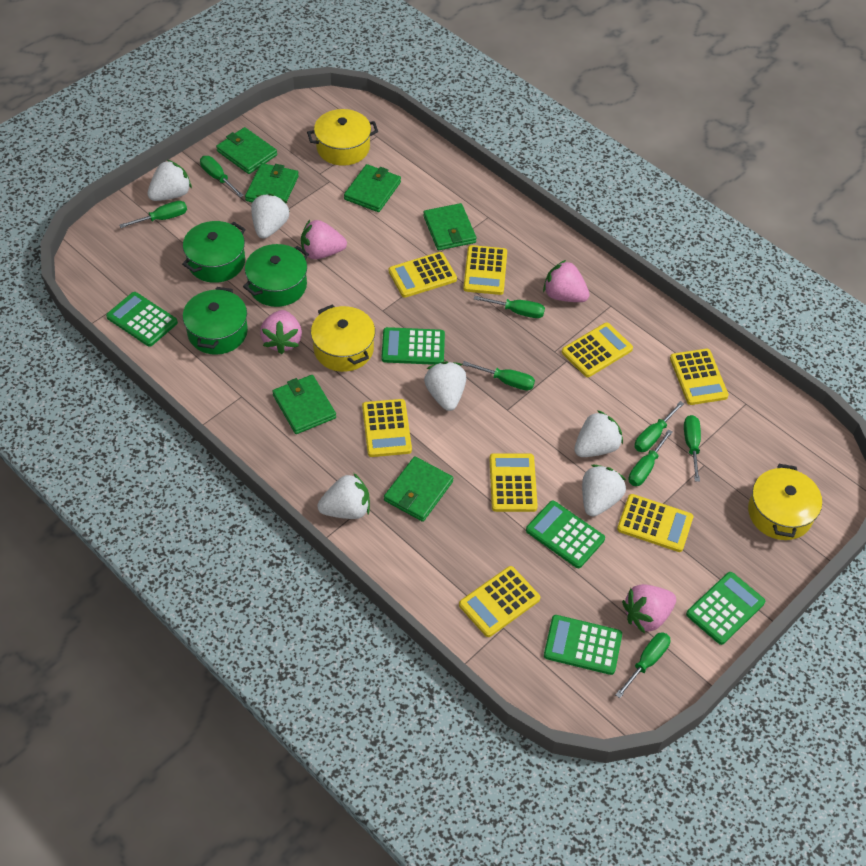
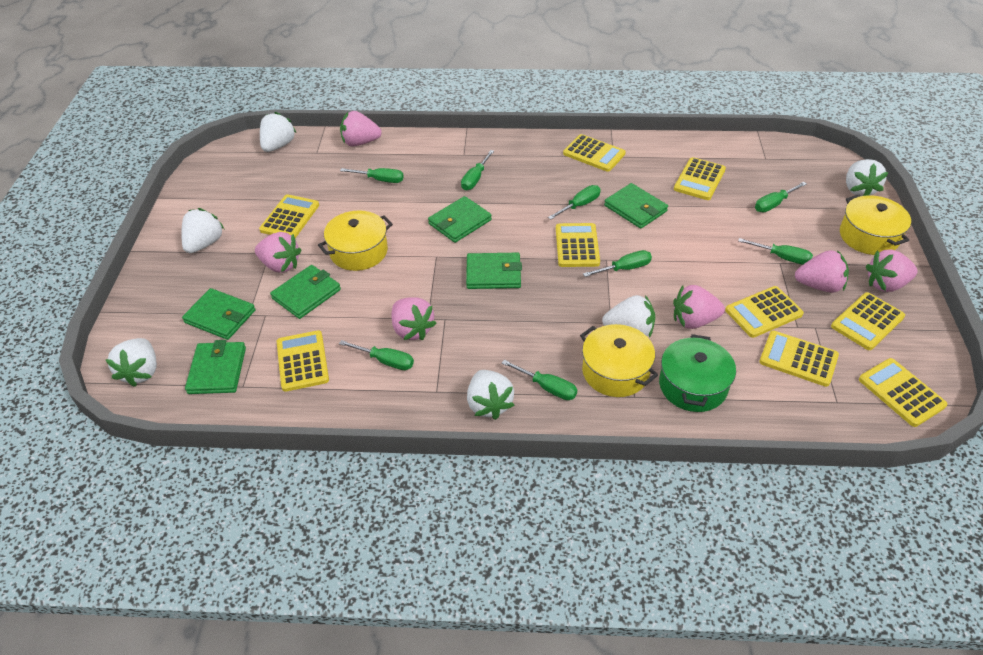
green calculator: 5 -> 0
green pot: 3 -> 1
pink strawberry: 4 -> 6
yellow calculator: 8 -> 9

